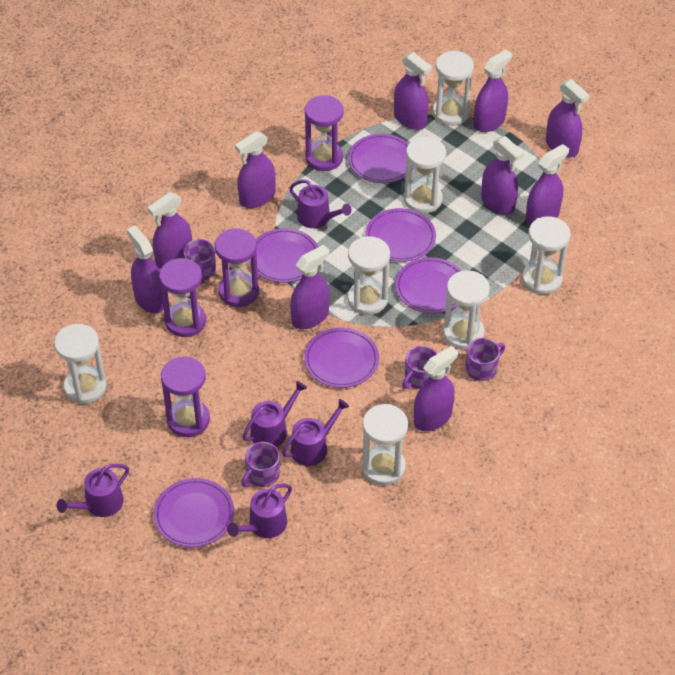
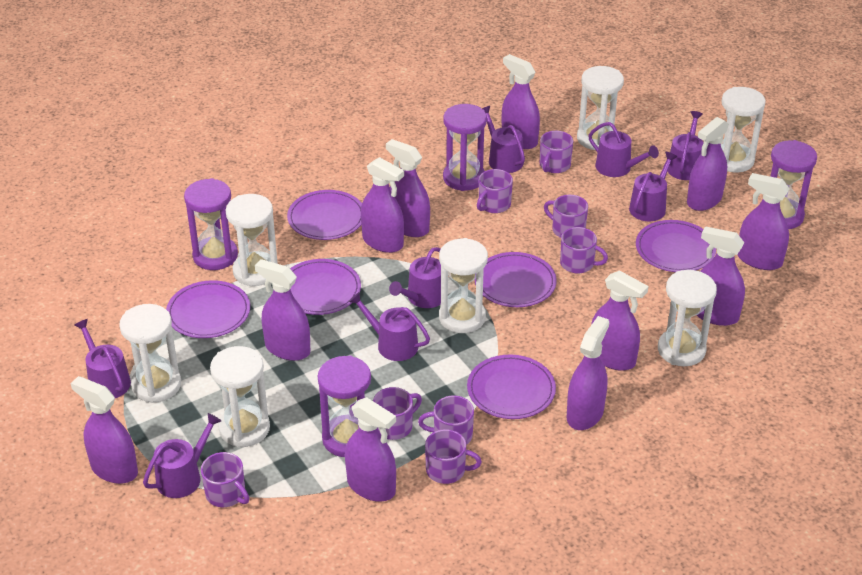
purple mug: 4 -> 8
purple spray bottle: 10 -> 11
purple watering can: 5 -> 8

